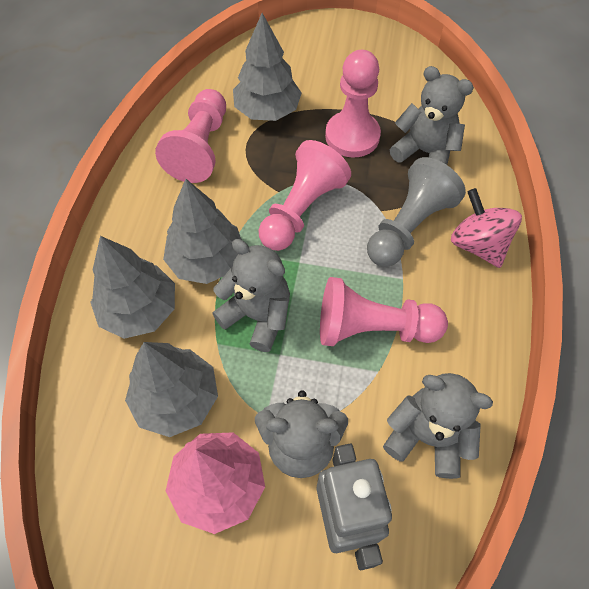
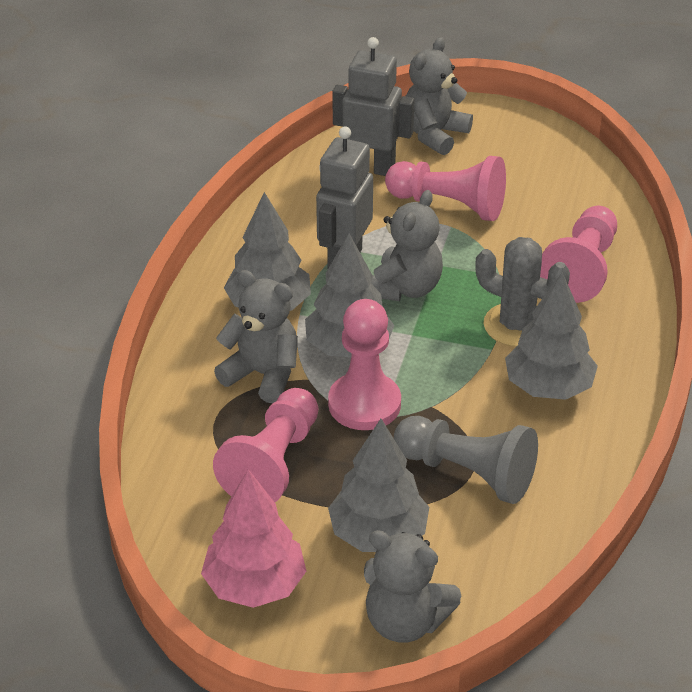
grey cactus: 0 -> 1
grey robot: 1 -> 2
pink spinning top: 1 -> 0

